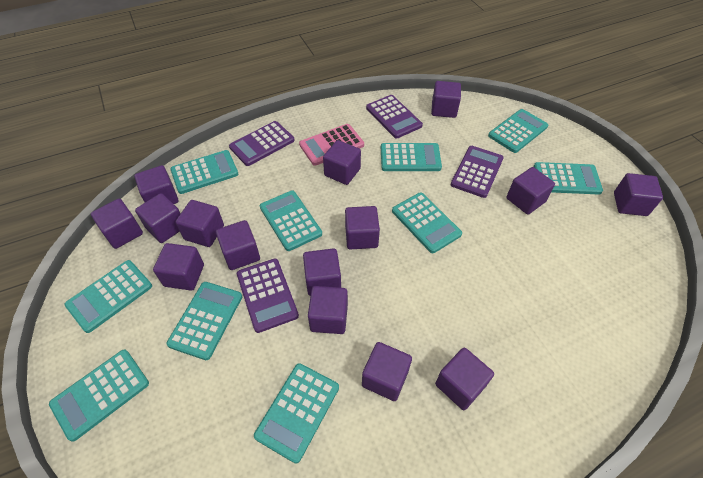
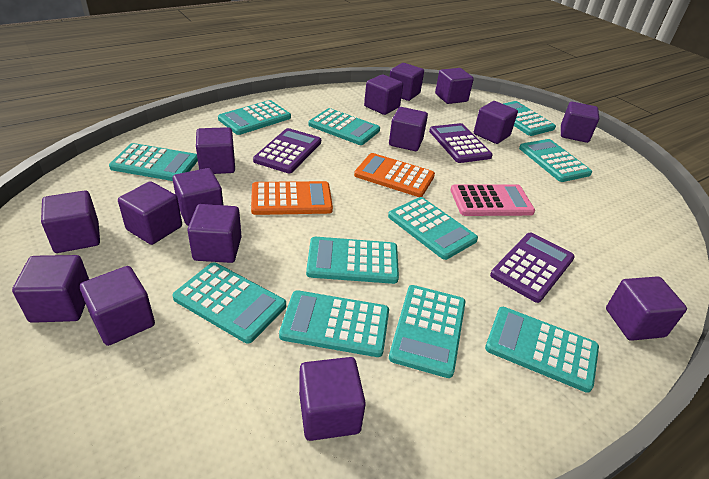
orange calculator: 0 -> 2
purple calculator: 4 -> 3
turquoise calculator: 10 -> 11

